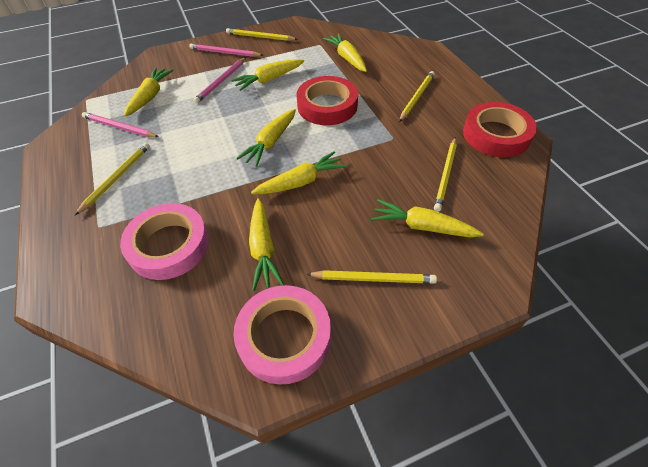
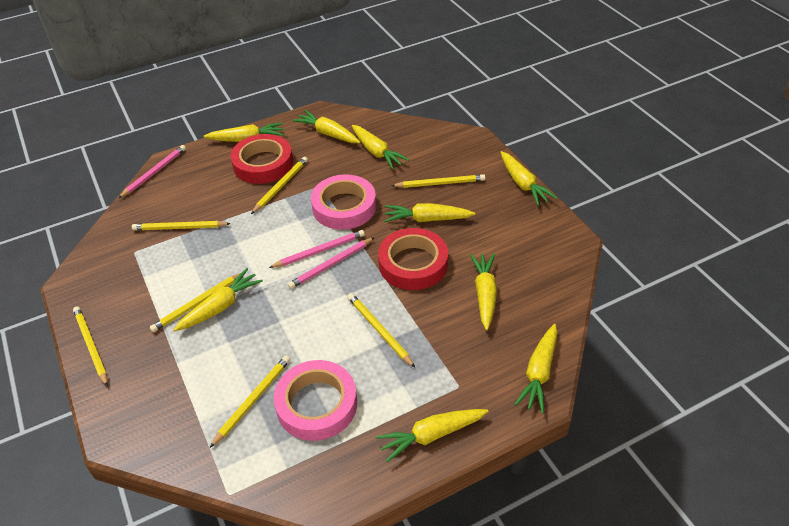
yellow carrot: 7 -> 9
yellow pencil: 5 -> 7

